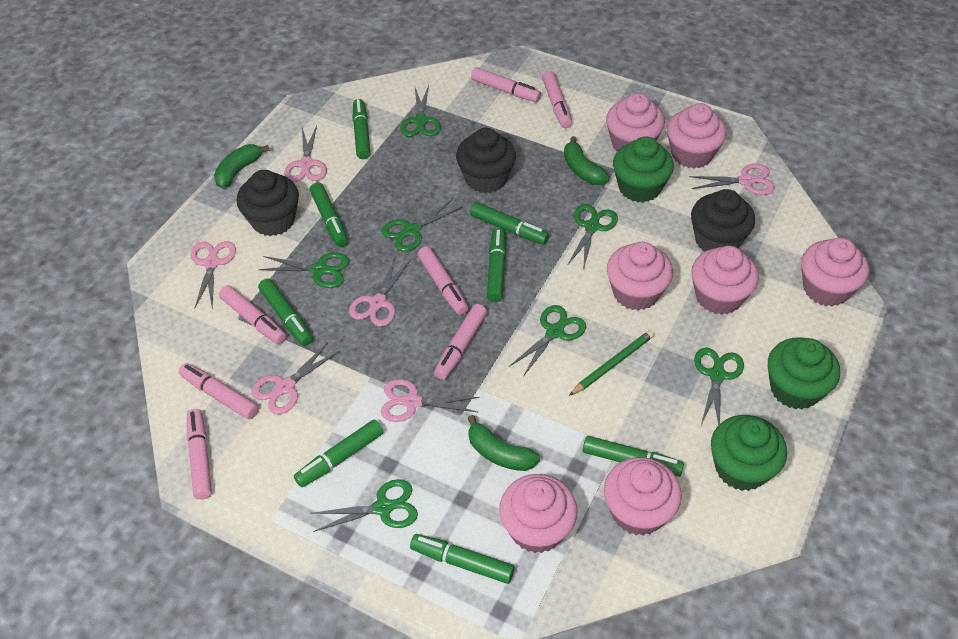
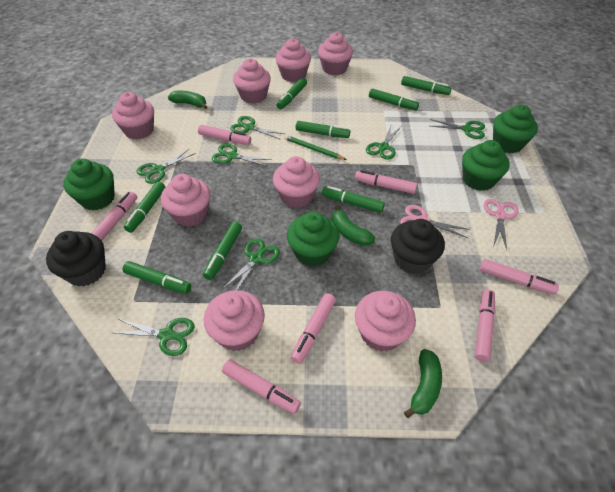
black cupcake: 3 -> 2
green cupcake: 3 -> 4
pink cupcake: 7 -> 8
pink scissors: 6 -> 2

